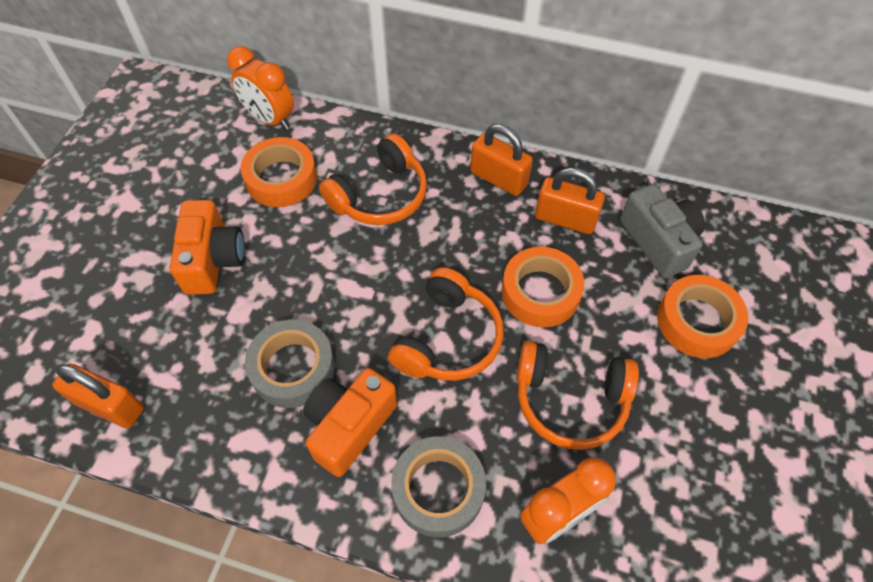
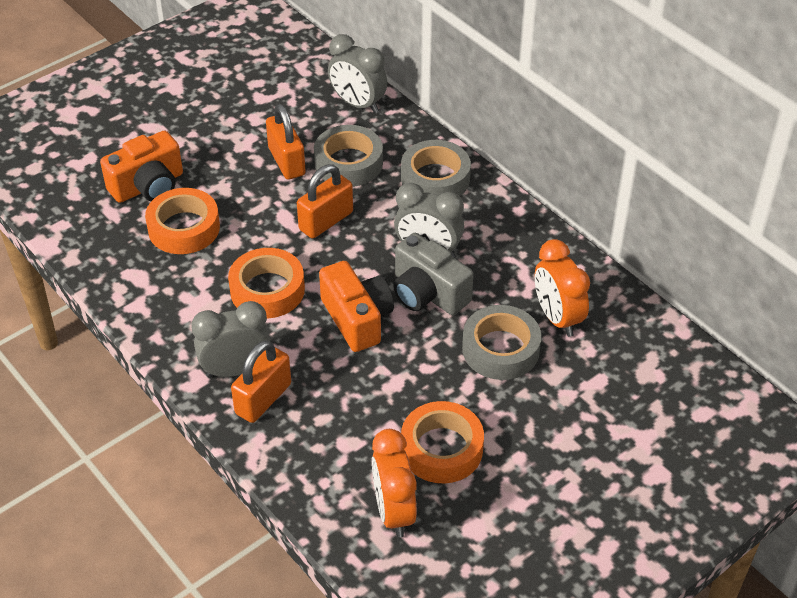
grey clock: 0 -> 3
grey tape: 2 -> 3
orange headphones: 3 -> 0

